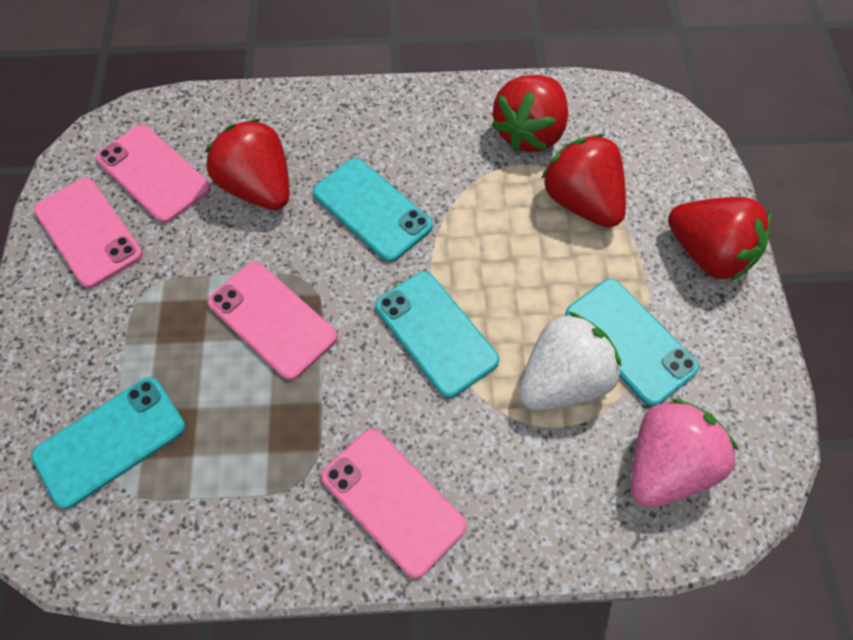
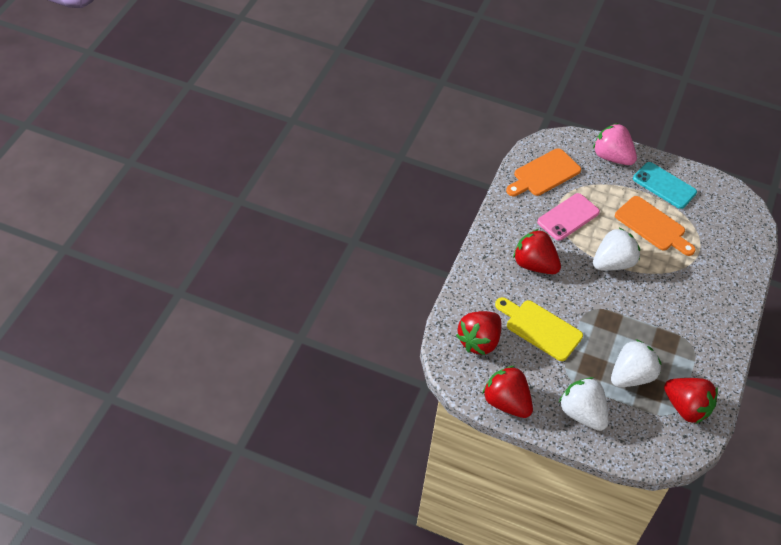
orange cutting board: 0 -> 2
pink phone: 4 -> 1
turquoise phone: 4 -> 1
white strawberry: 1 -> 3
yellow cutting board: 0 -> 1

